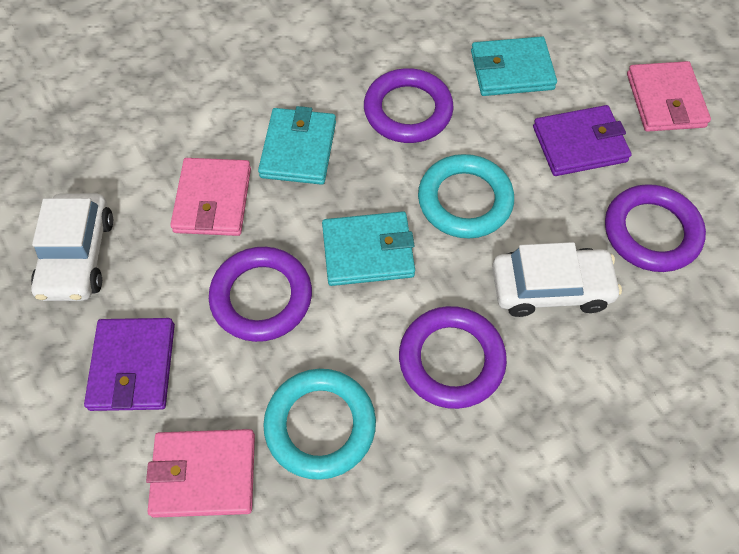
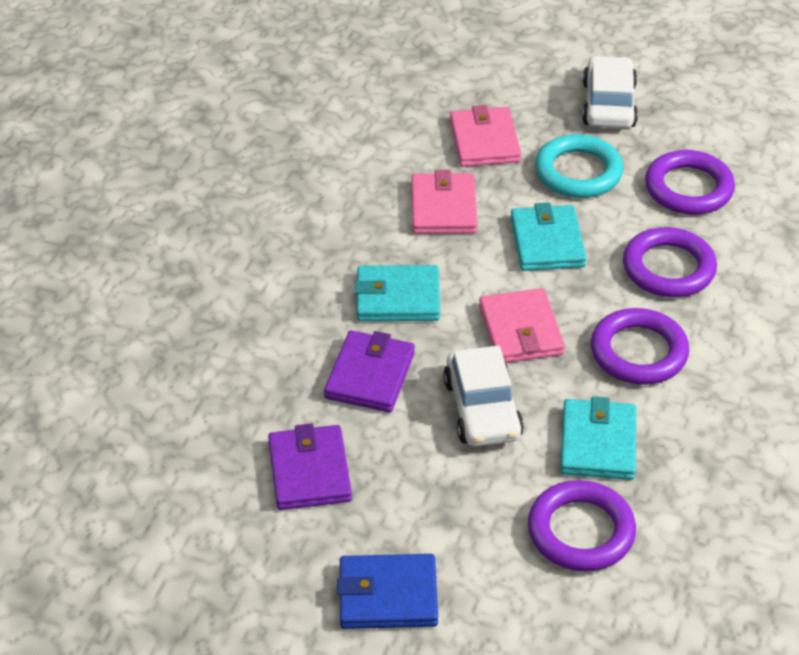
blue wallet: 0 -> 1
turquoise ring: 2 -> 1

